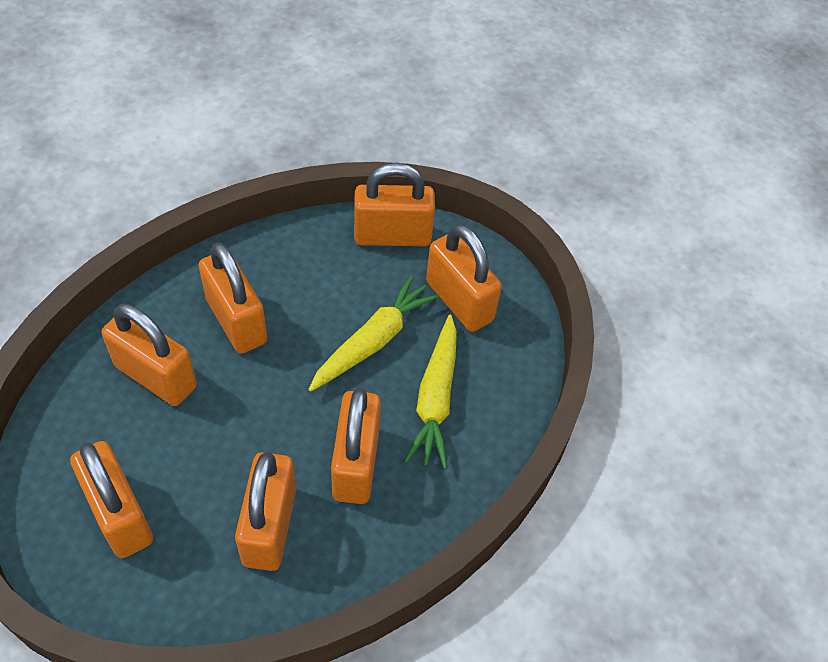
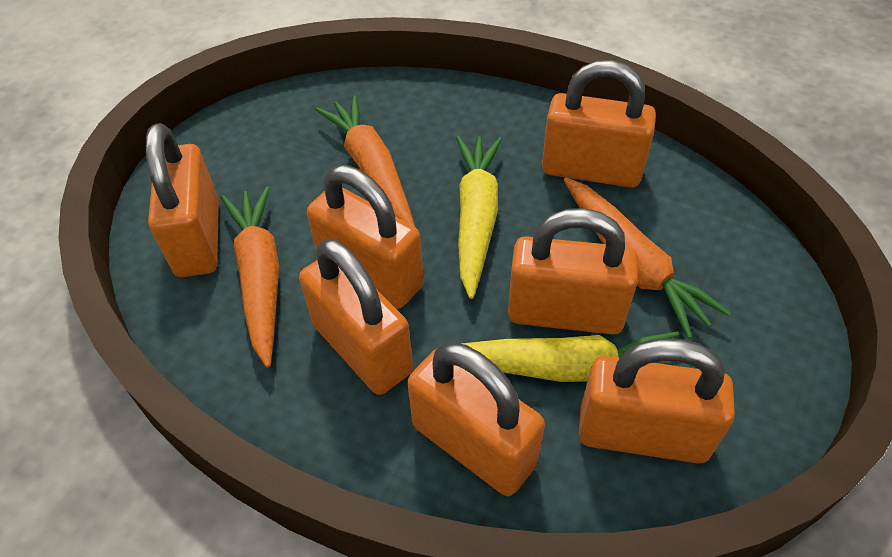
orange carrot: 0 -> 3

